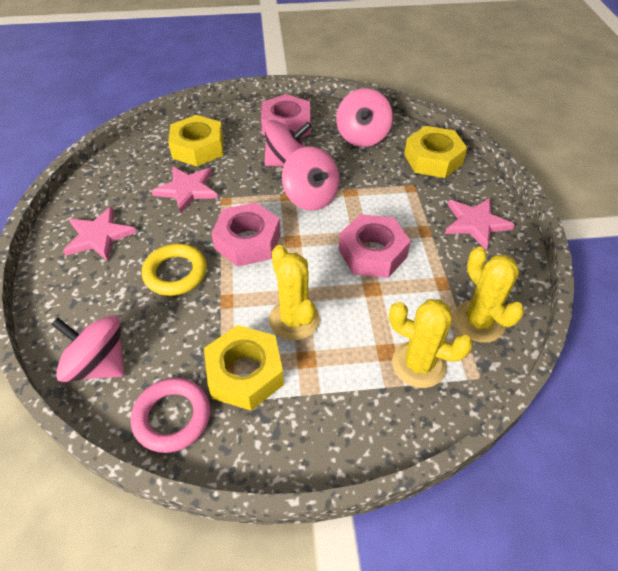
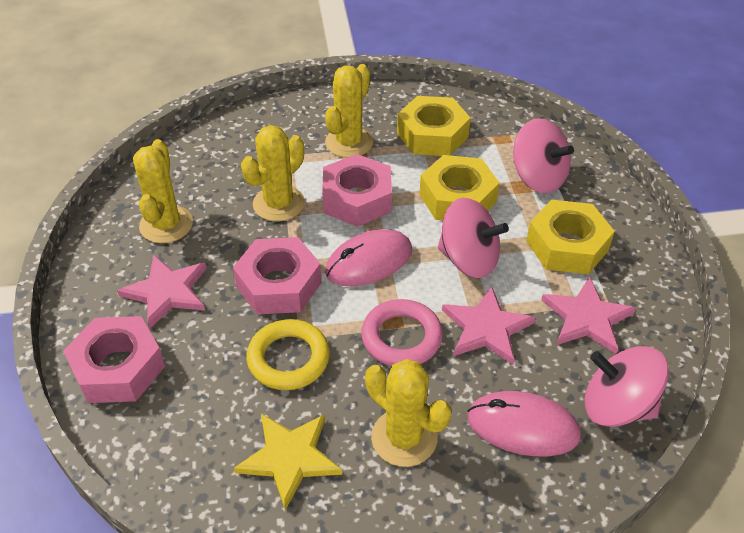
pink mouse: 0 -> 2
pink spinning top: 4 -> 3
yellow cactus: 3 -> 4
yellow star: 0 -> 1

